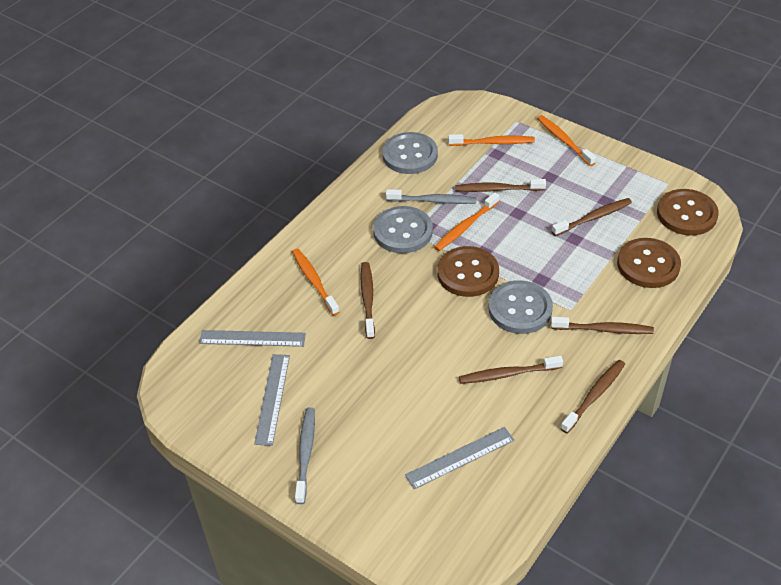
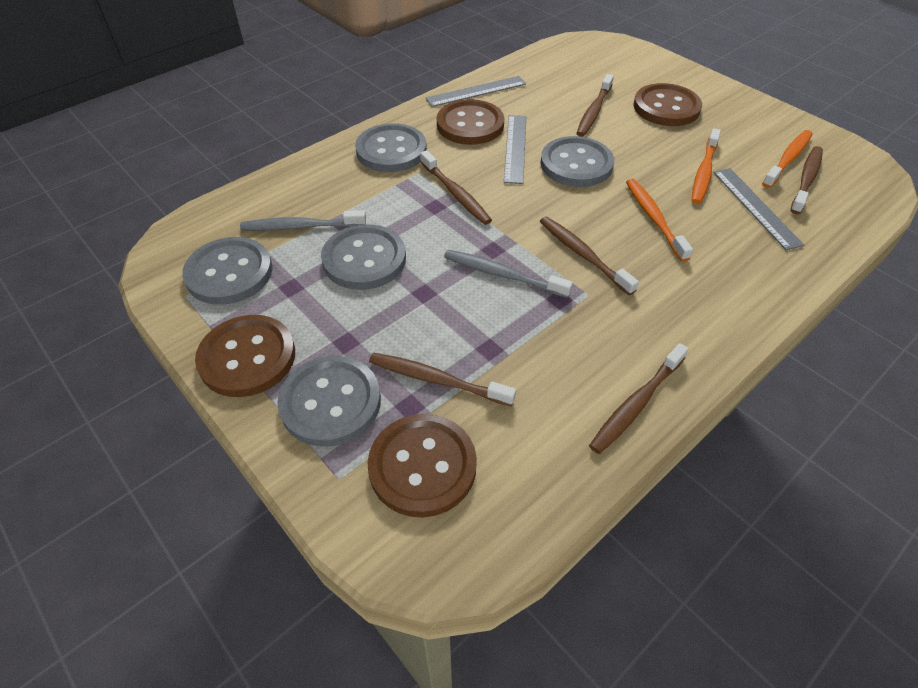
brown button: 3 -> 4
grey button: 3 -> 5
orange toothbrush: 4 -> 3

